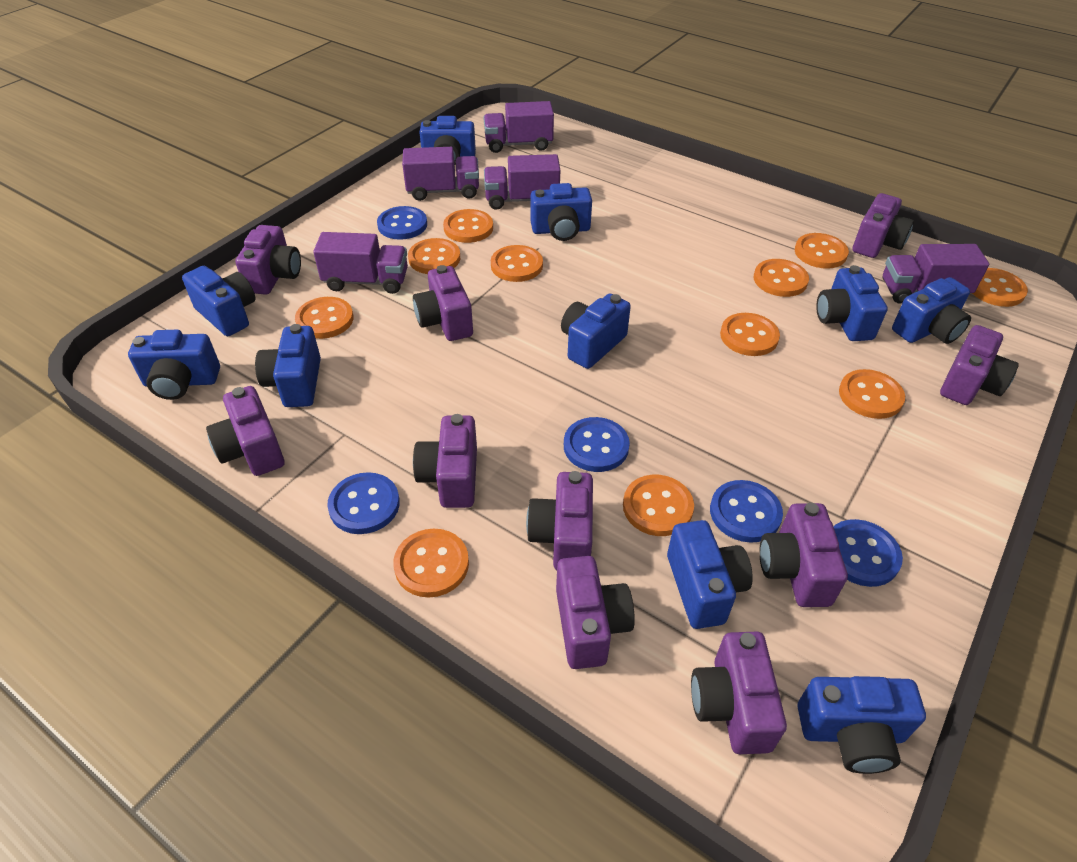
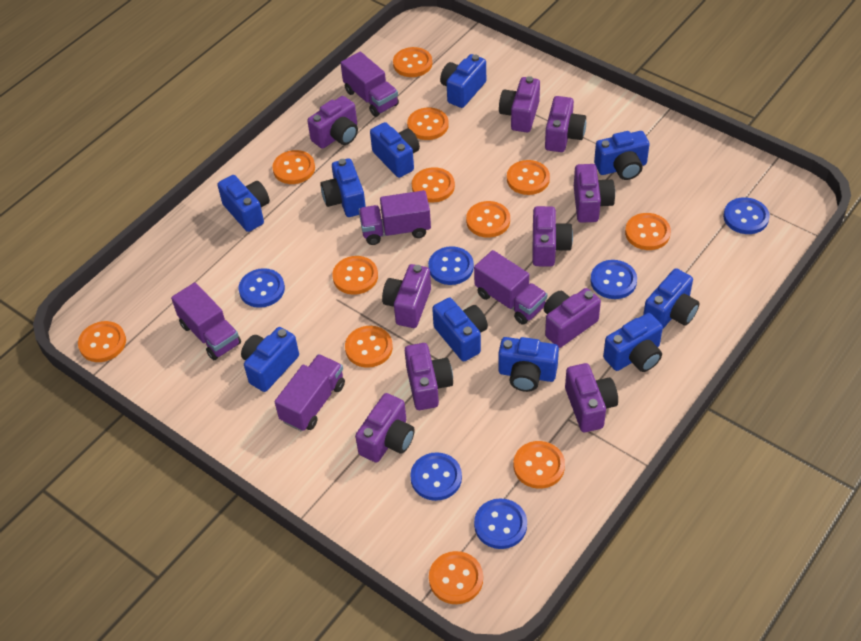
blue button: 5 -> 6
orange button: 11 -> 12

